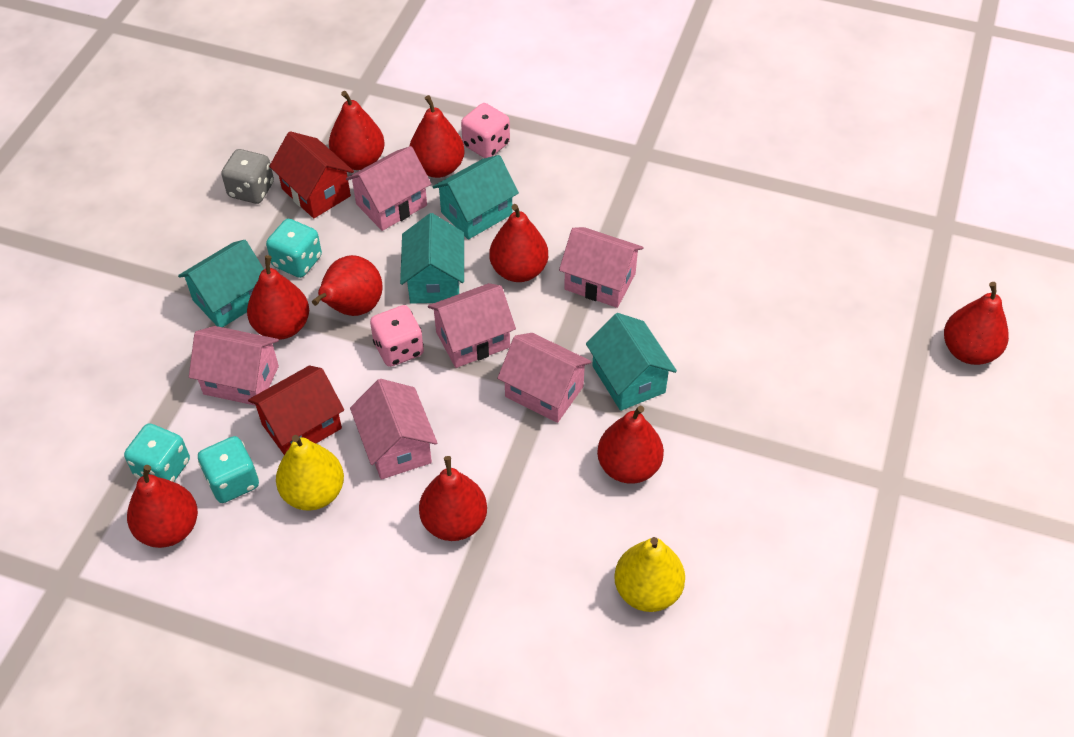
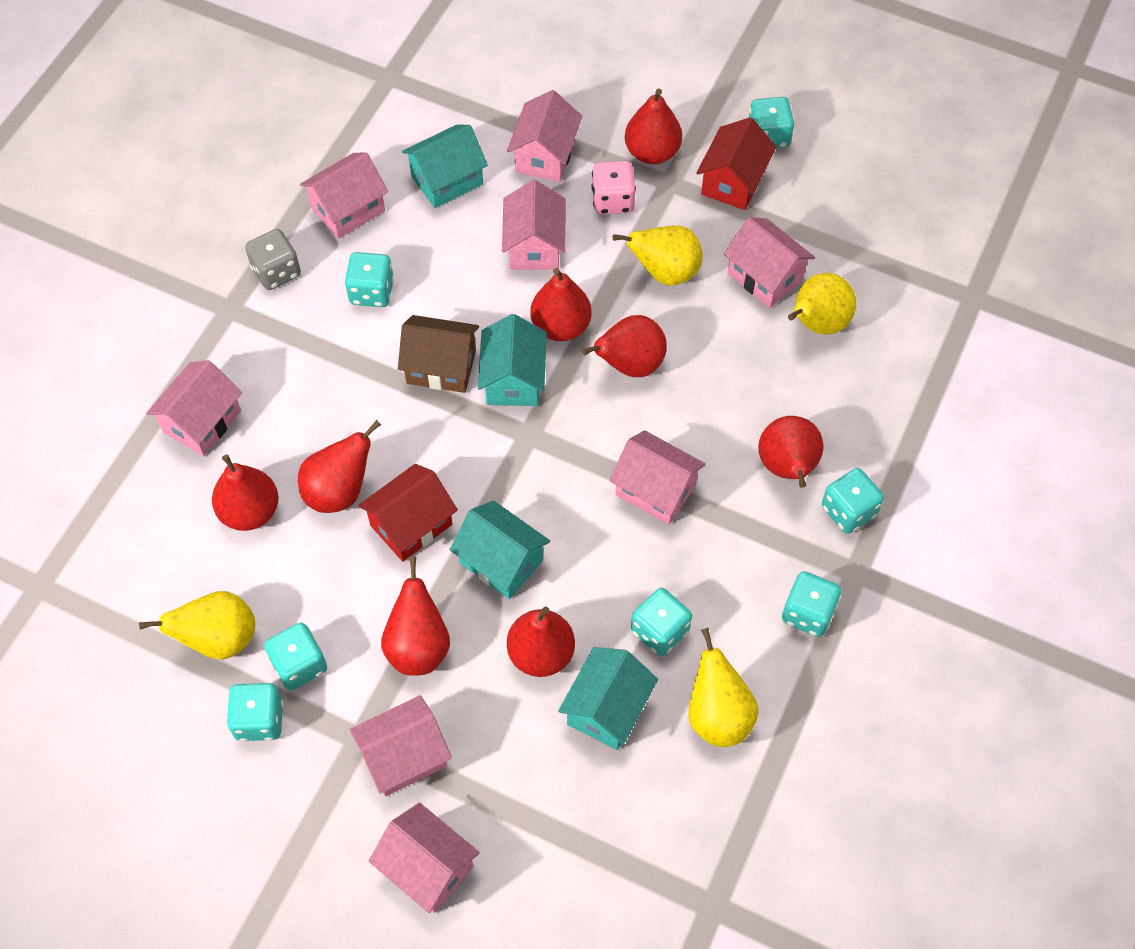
brown house: 0 -> 1
pink dice: 2 -> 1
pink house: 6 -> 8
red pear: 9 -> 8
turquoise dice: 3 -> 7
yellow pear: 2 -> 4

